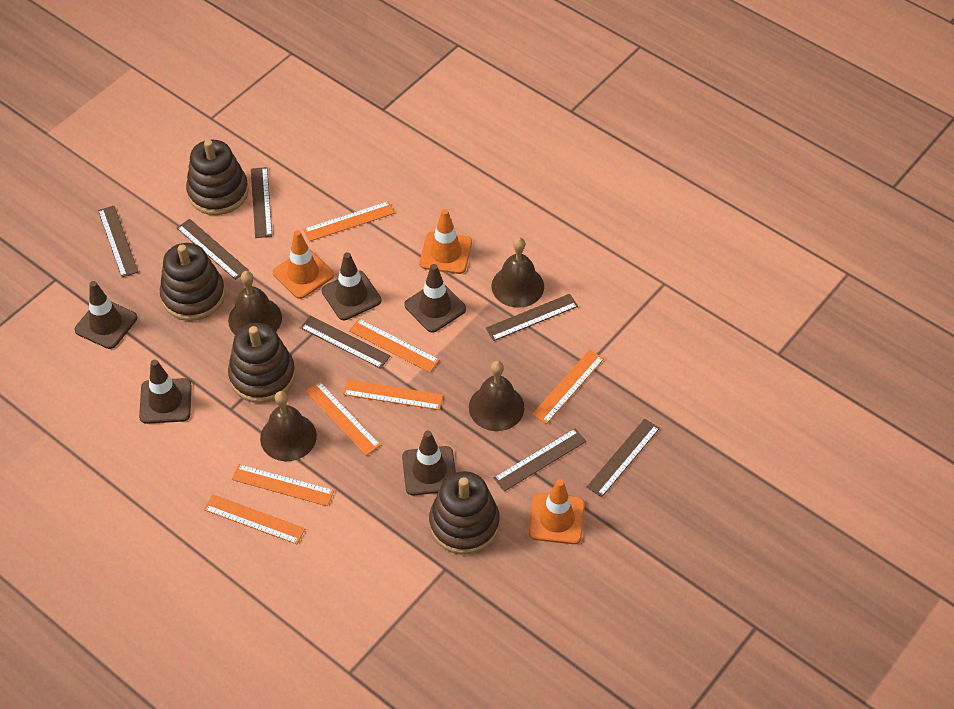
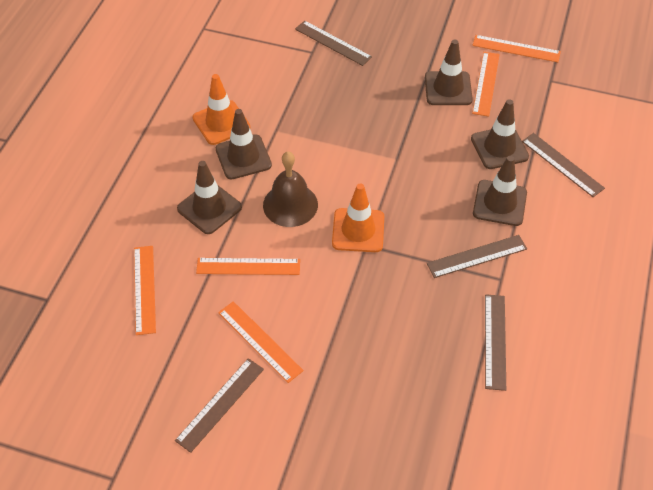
brown bell: 4 -> 1
brown ruler: 7 -> 5
brown stacking toy: 4 -> 0
orange ruler: 7 -> 5
orange traffic cone: 3 -> 2

